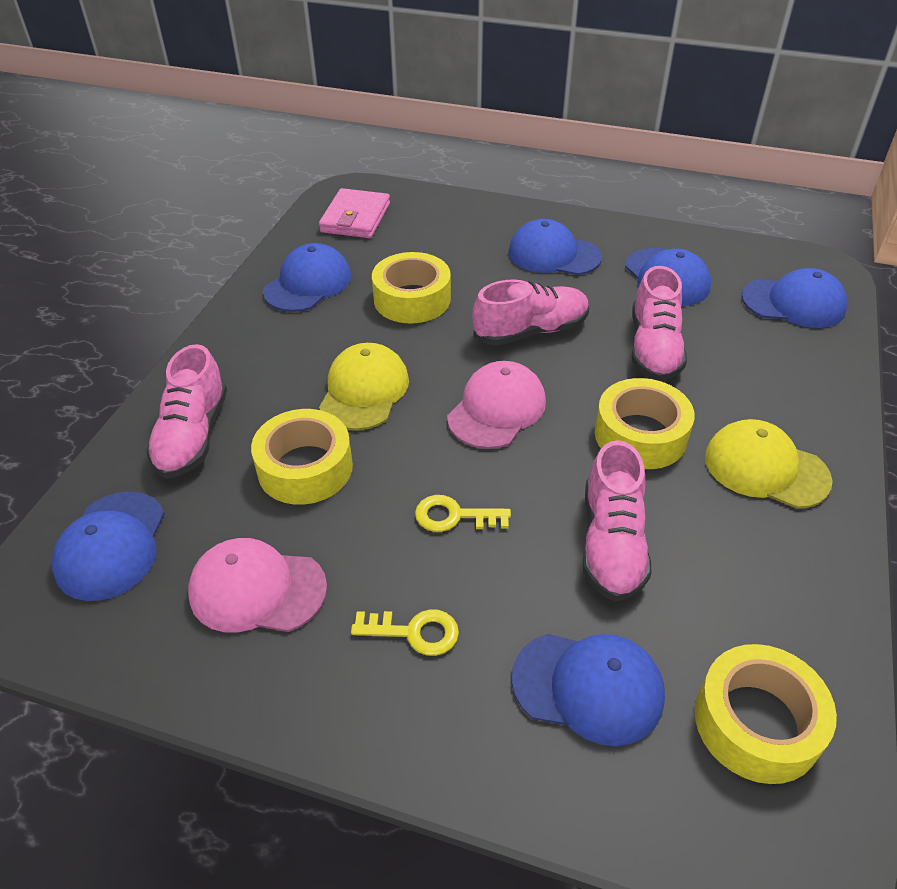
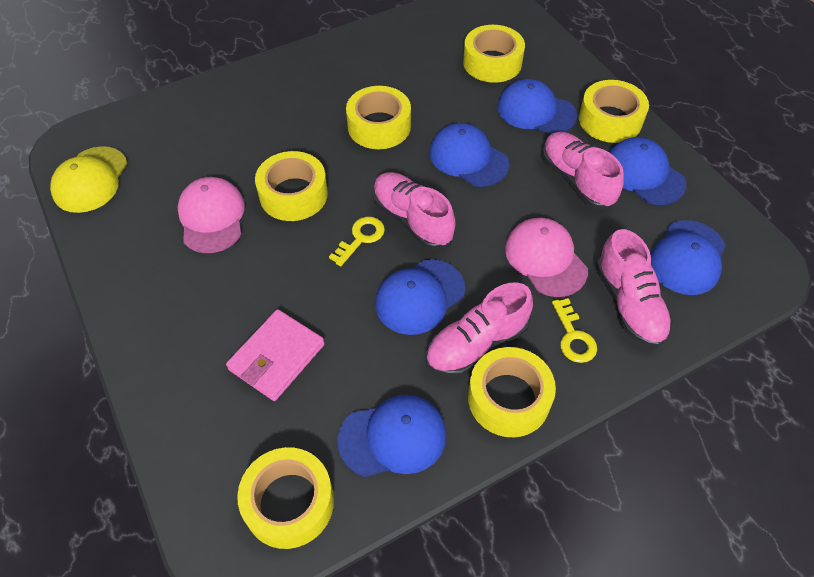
yellow cap: 2 -> 1
yellow tape: 4 -> 6

